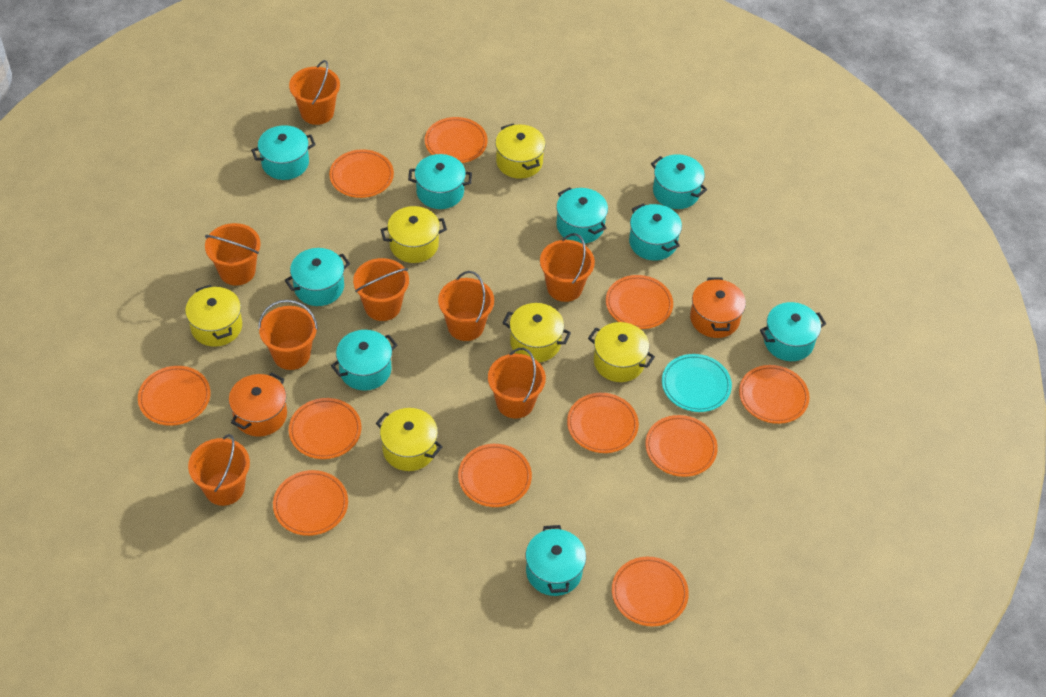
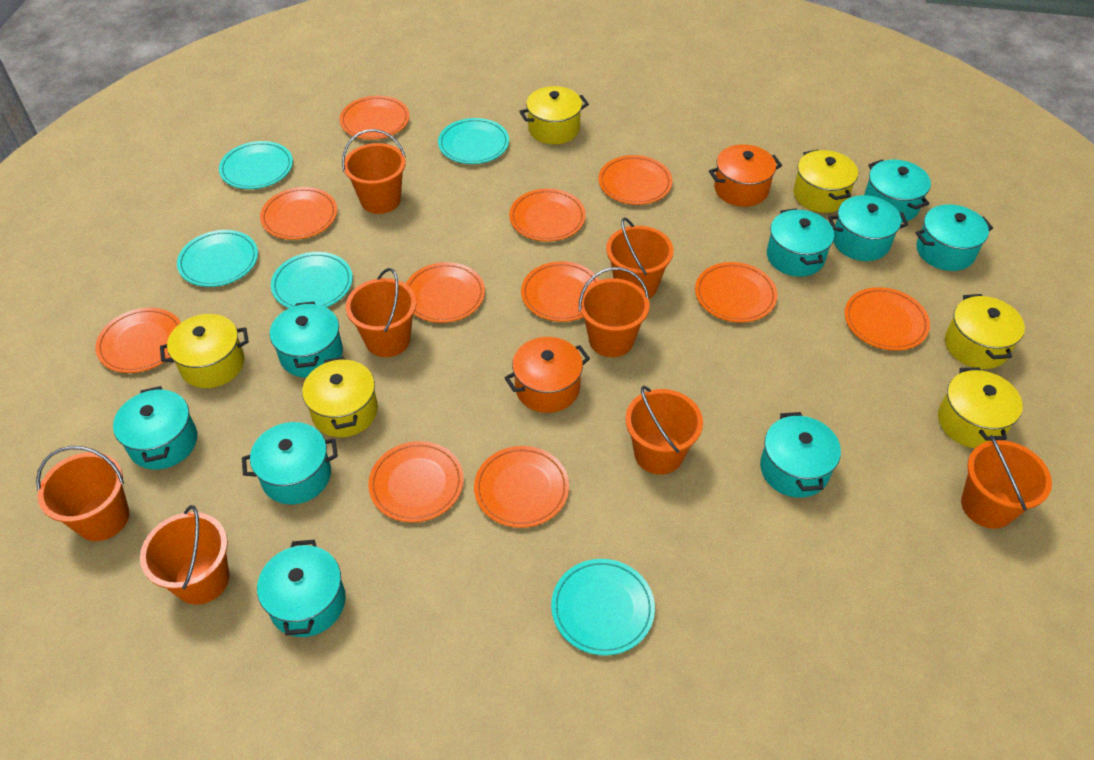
turquoise plate: 1 -> 5

